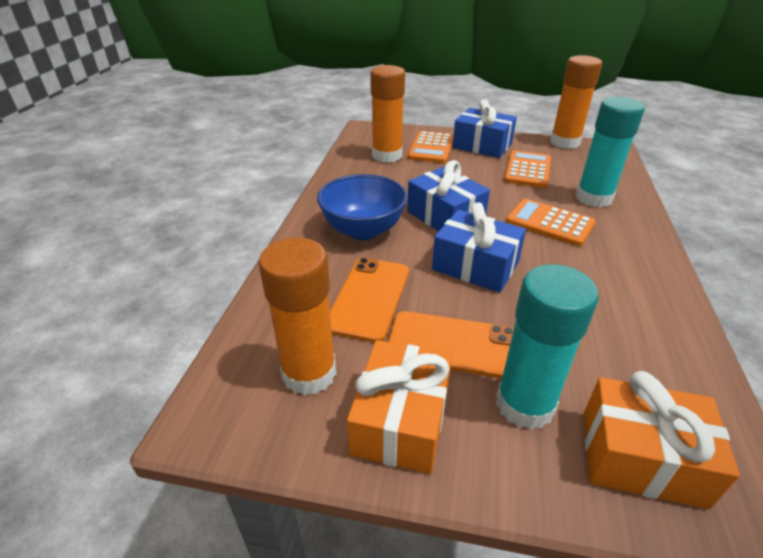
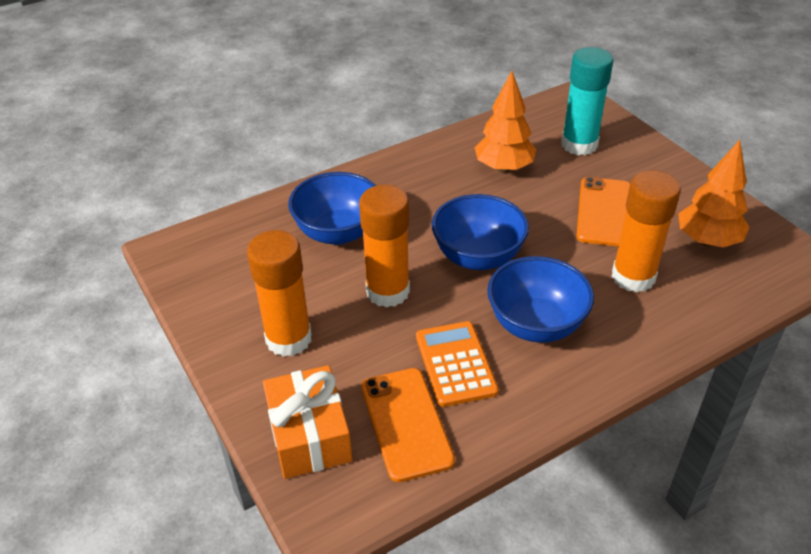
blue bowl: 1 -> 3
blue gift: 3 -> 0
orange calculator: 3 -> 1
orange gift: 2 -> 1
orange tree: 0 -> 2
turquoise glue stick: 2 -> 1

